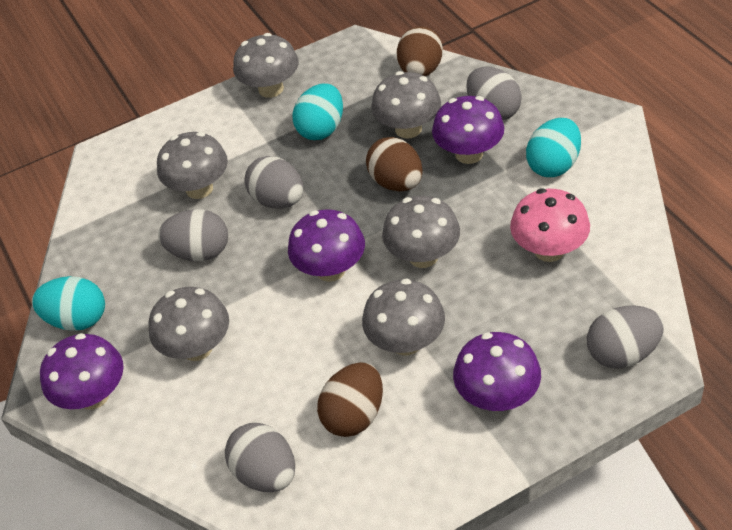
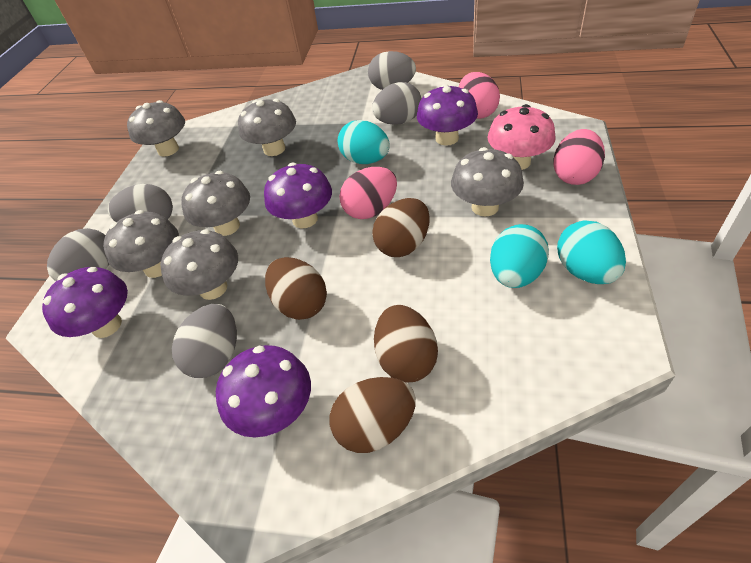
brown egg: 3 -> 4
pink egg: 0 -> 3

